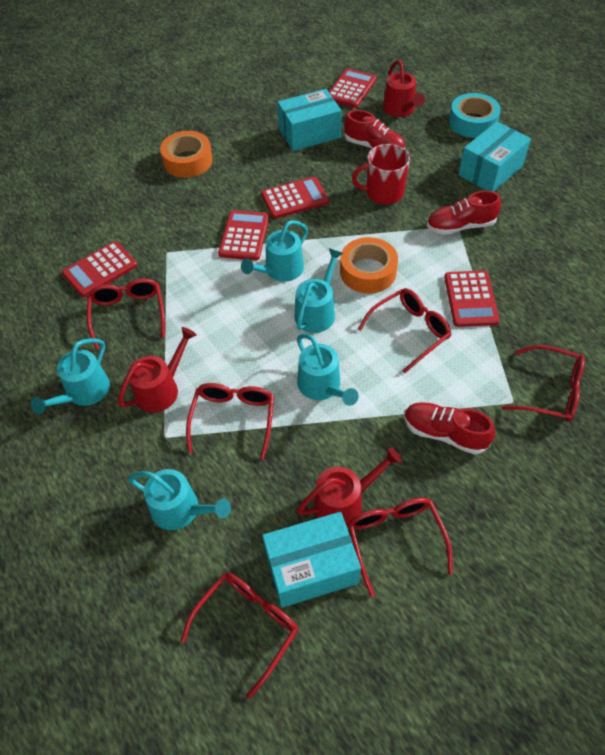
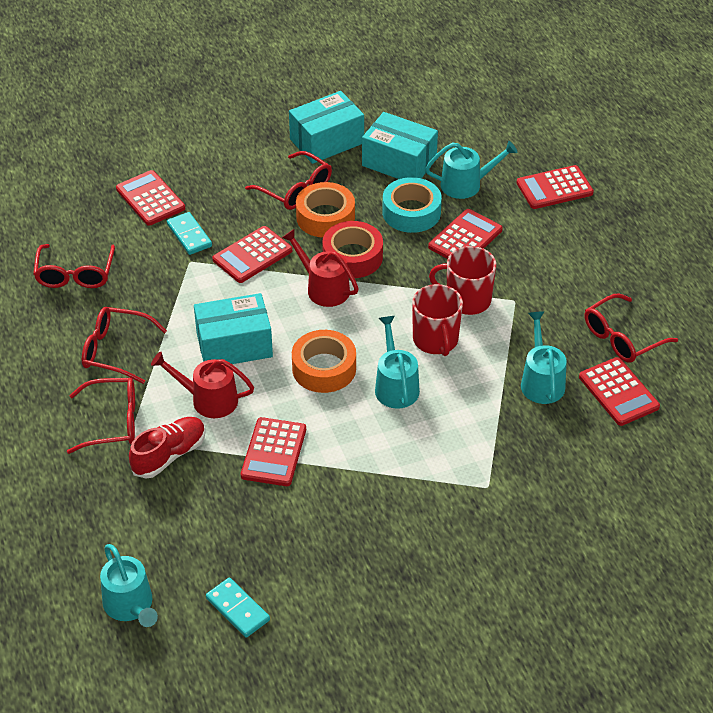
red calculator: 5 -> 6
red glasses: 6 -> 5
red mug: 1 -> 2
red shoe: 3 -> 1
red tape: 0 -> 1
red watering can: 3 -> 2
turquoise domino: 0 -> 2
turquoise watering can: 5 -> 4

